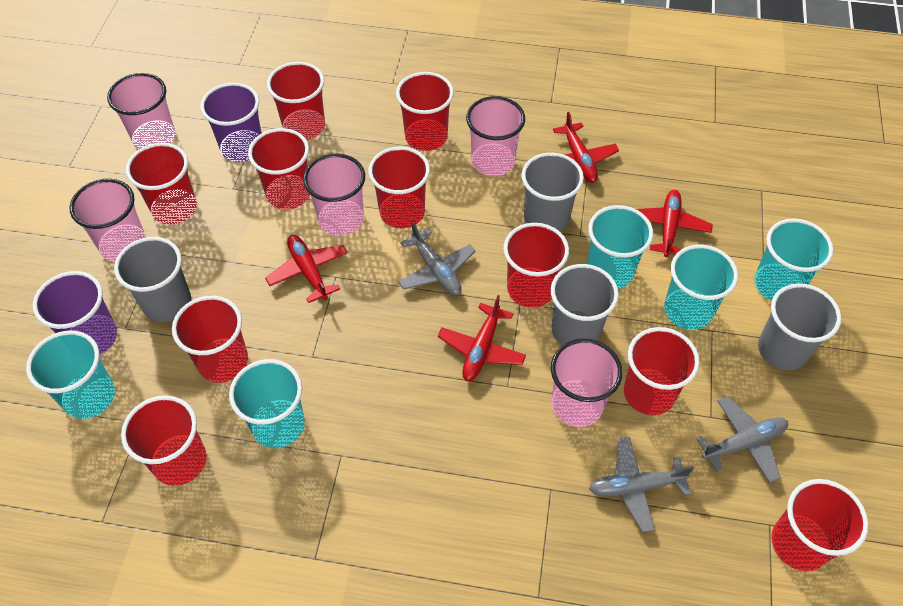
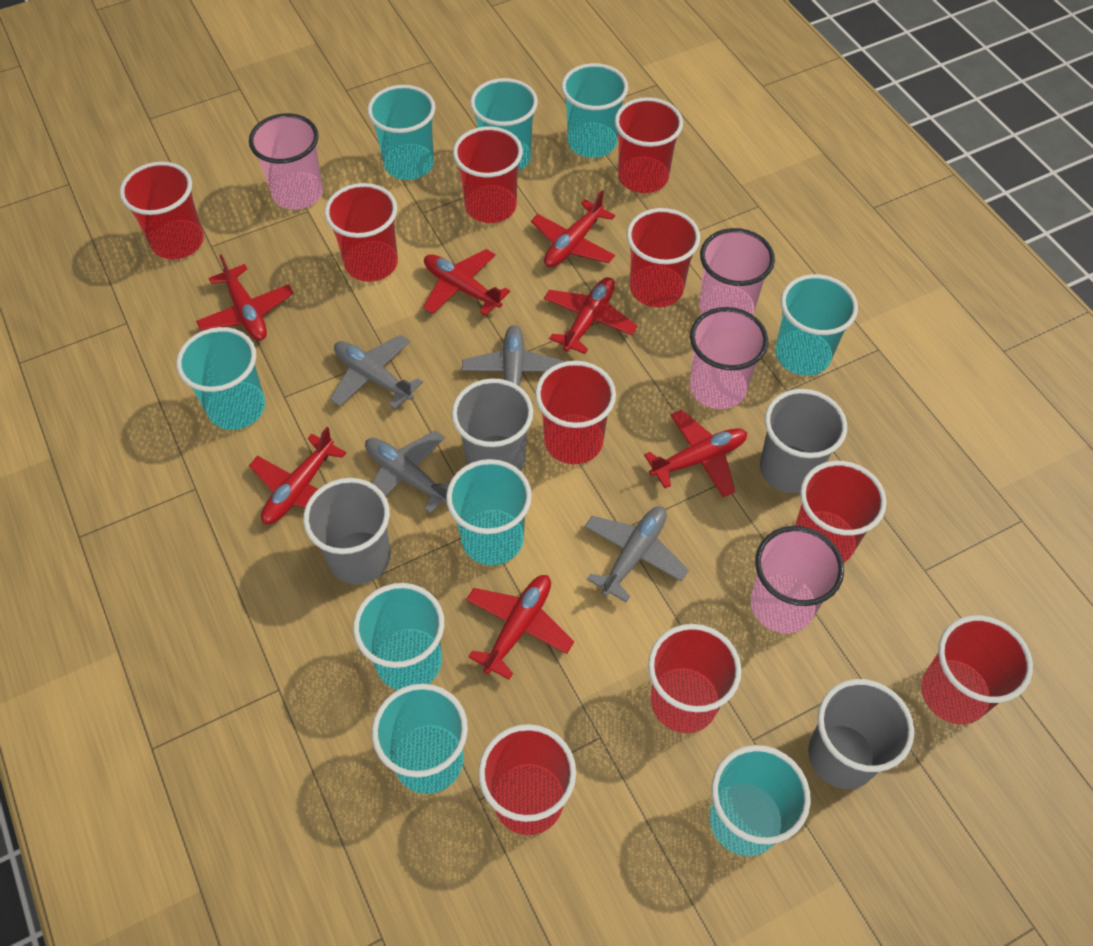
grey plane: 3 -> 4
pink cup: 5 -> 4
purple cup: 2 -> 0
red plane: 4 -> 7
turquoise cup: 5 -> 9

